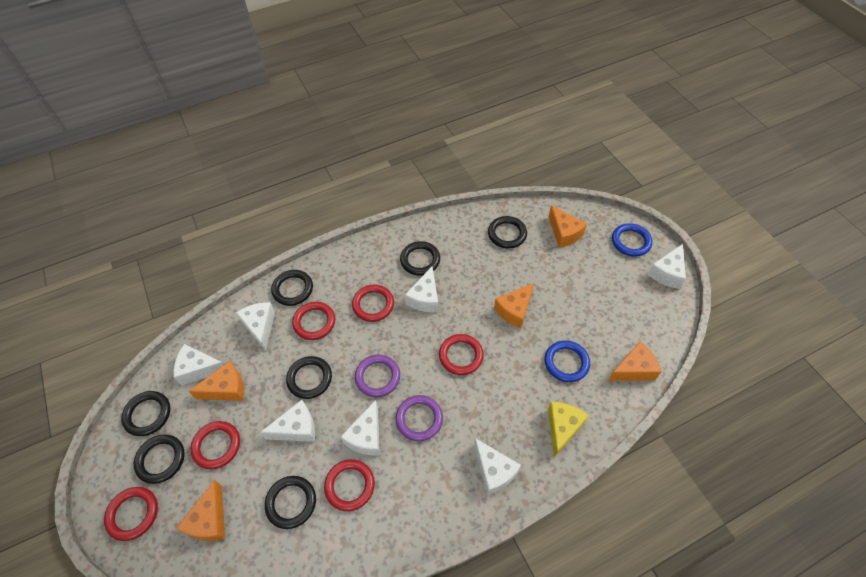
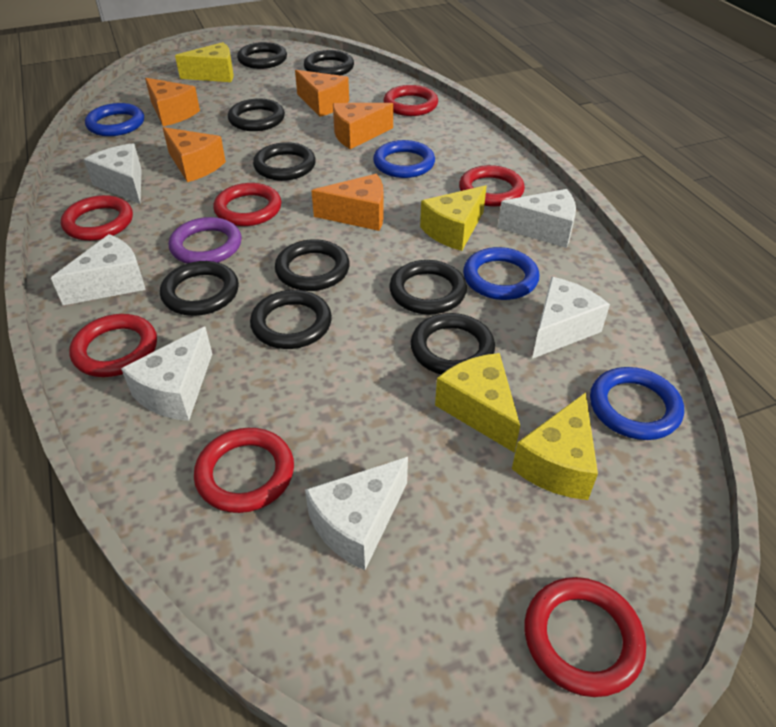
black ring: 7 -> 9
blue ring: 2 -> 4
purple ring: 2 -> 1
red ring: 6 -> 7
white cheese: 7 -> 6
yellow cheese: 1 -> 4

